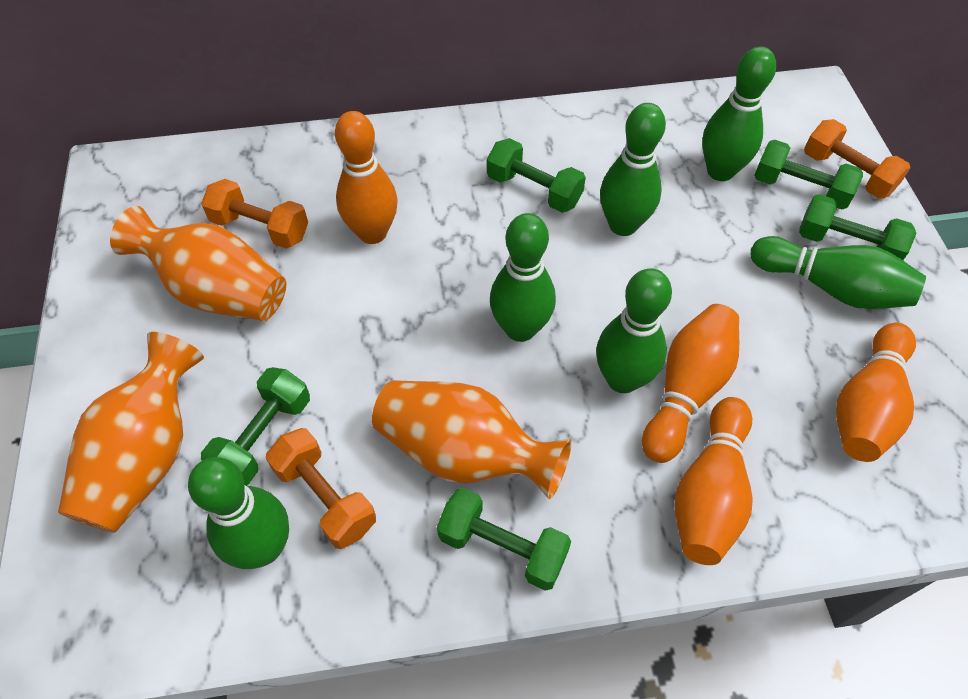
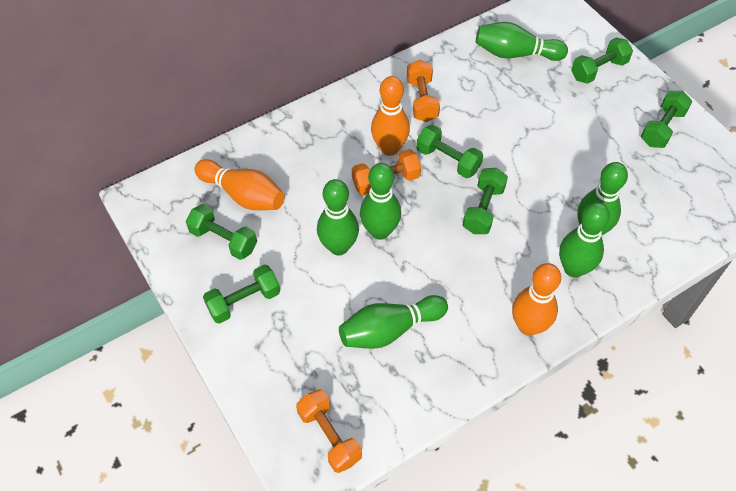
green dumbbell: 5 -> 6
orange bowling pin: 4 -> 3
orange vase: 3 -> 0

